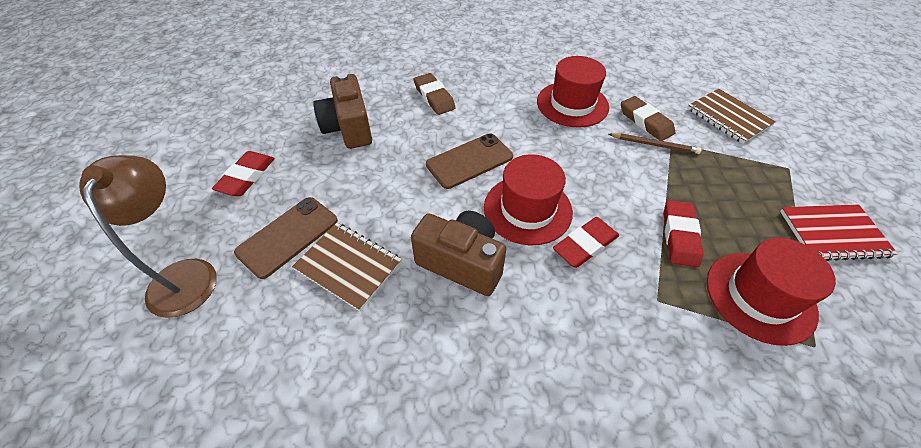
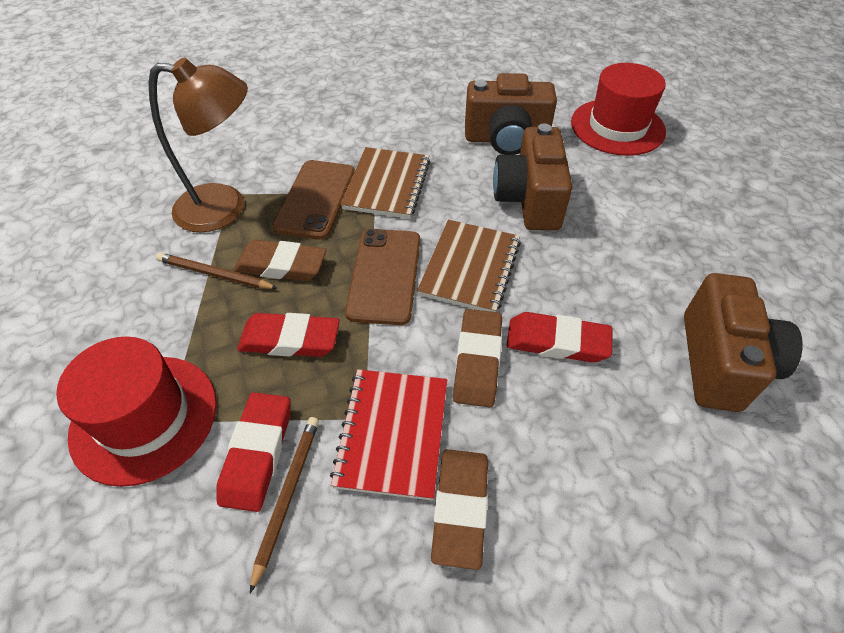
brown camera: 2 -> 3
brown eraser: 2 -> 3
brown pencil: 1 -> 2
red hat: 3 -> 2

